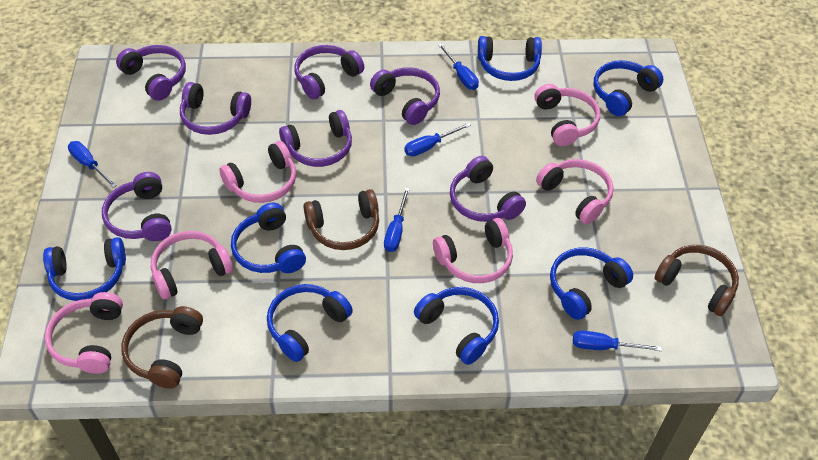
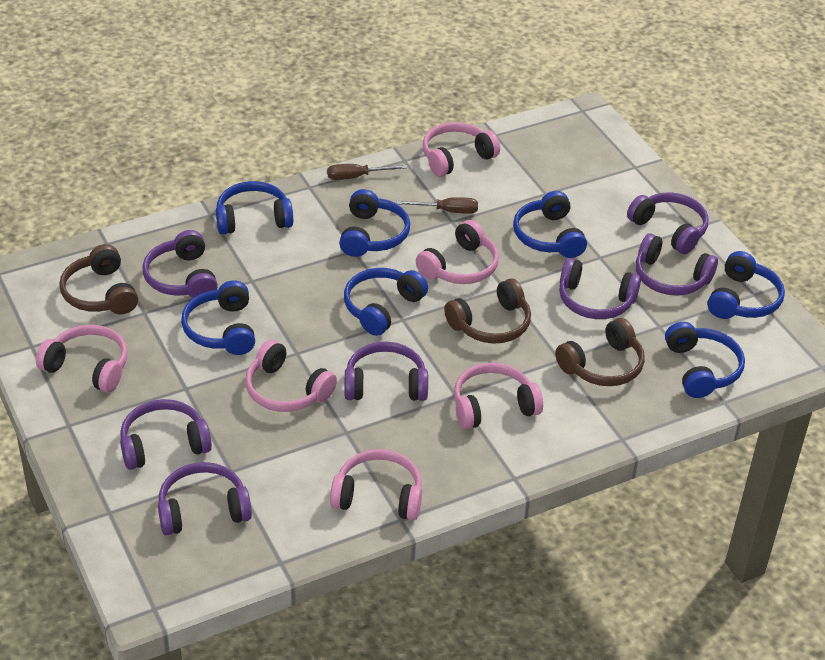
blue screwdriver: 5 -> 0
brown screwdriver: 0 -> 2

